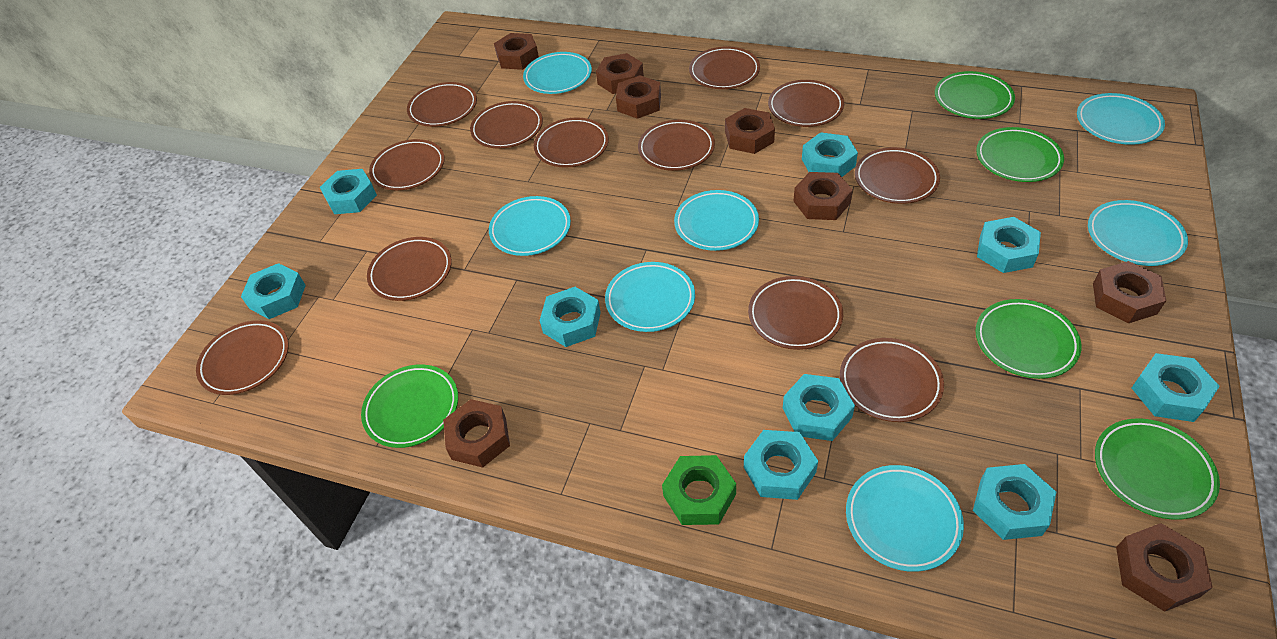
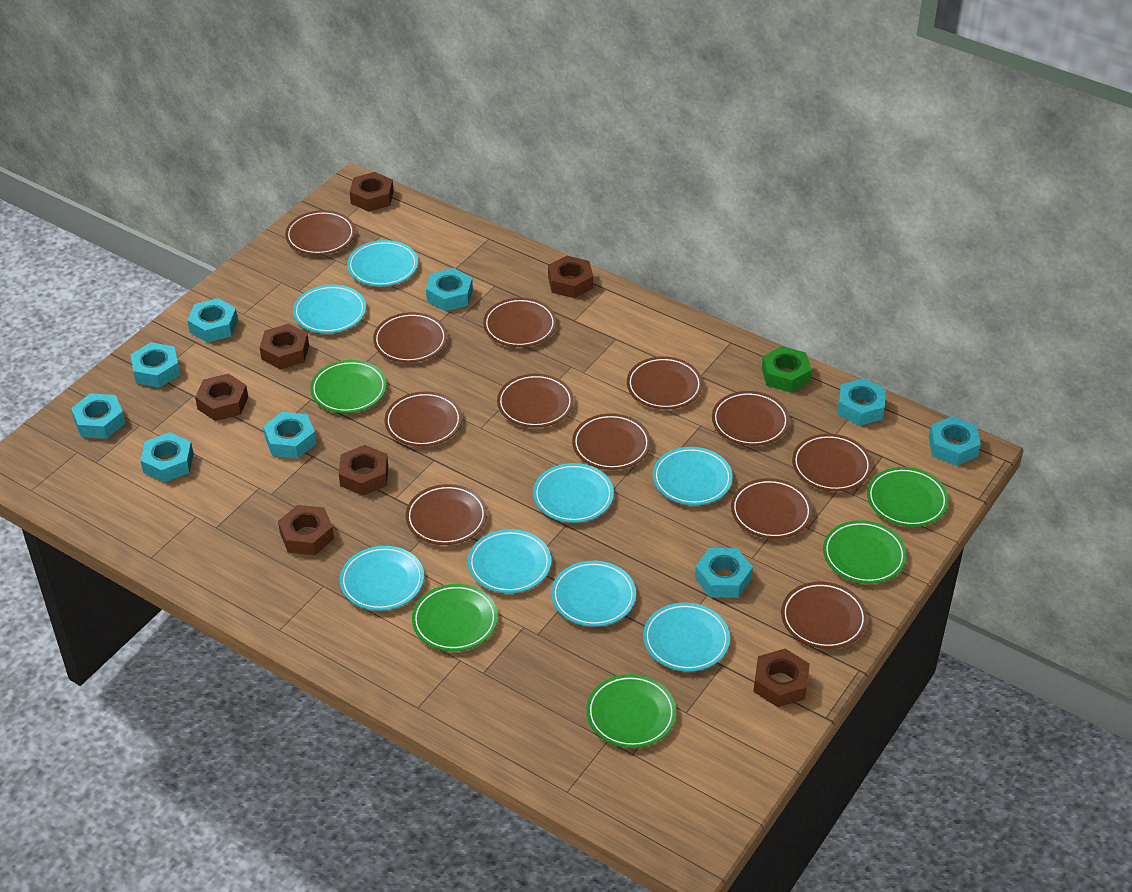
brown nut: 8 -> 7
turquoise plate: 7 -> 8

